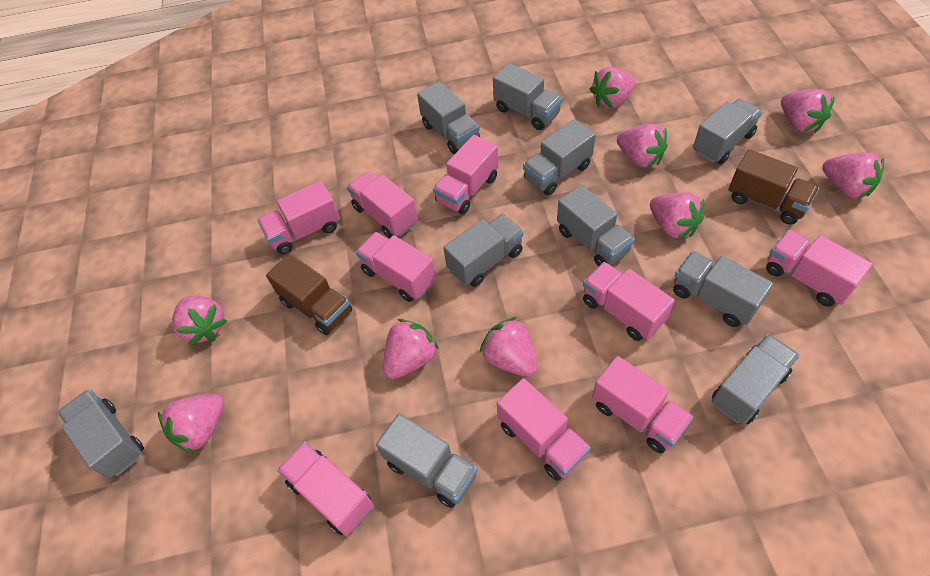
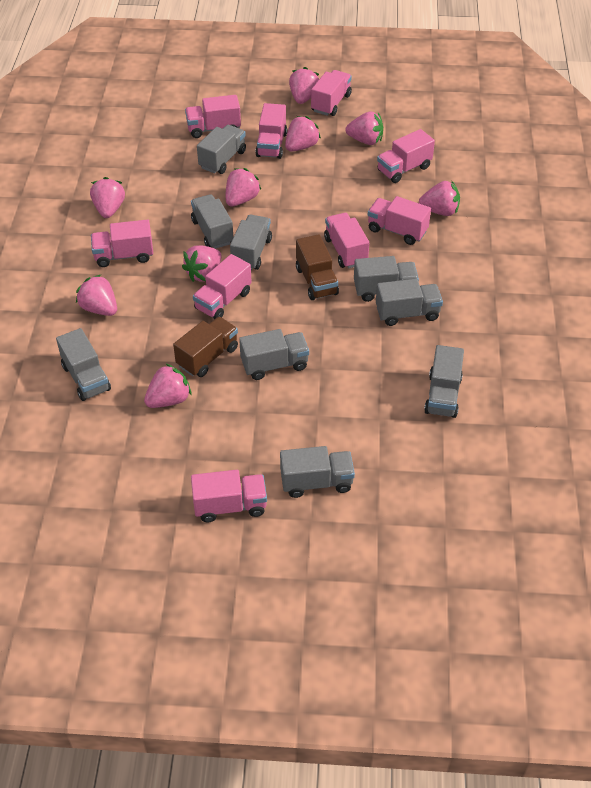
grey truck: 10 -> 9

